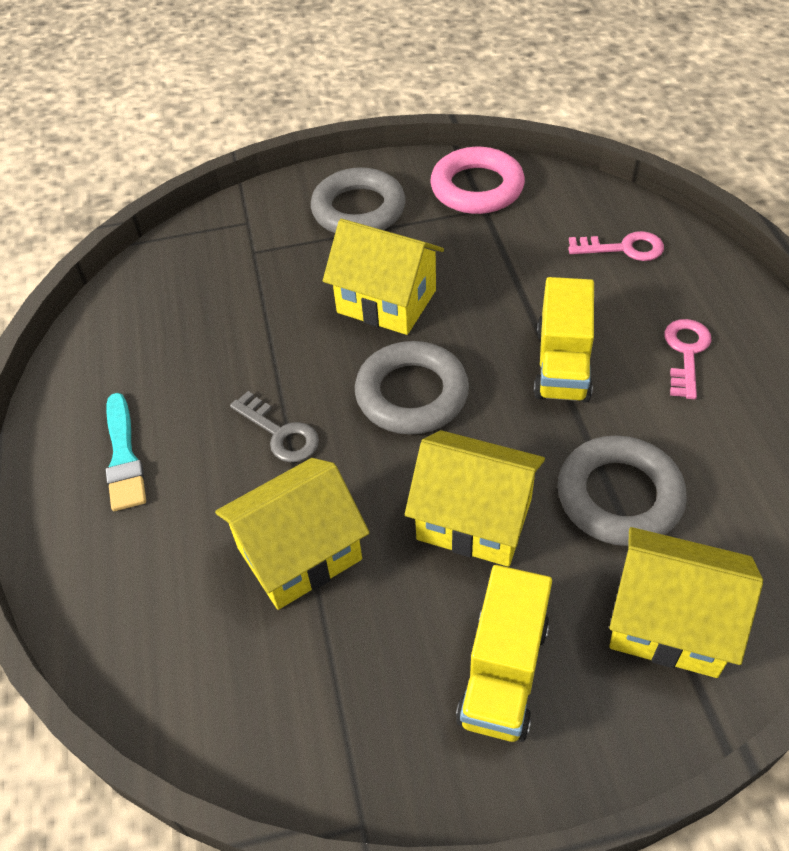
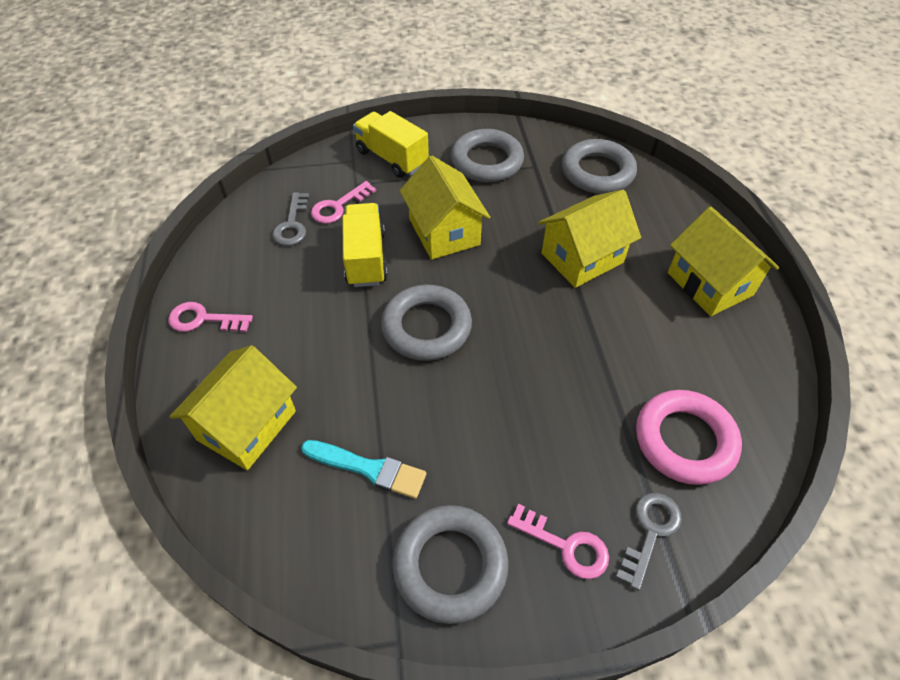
grey key: 1 -> 2
grey ring: 3 -> 4
pink key: 2 -> 3

